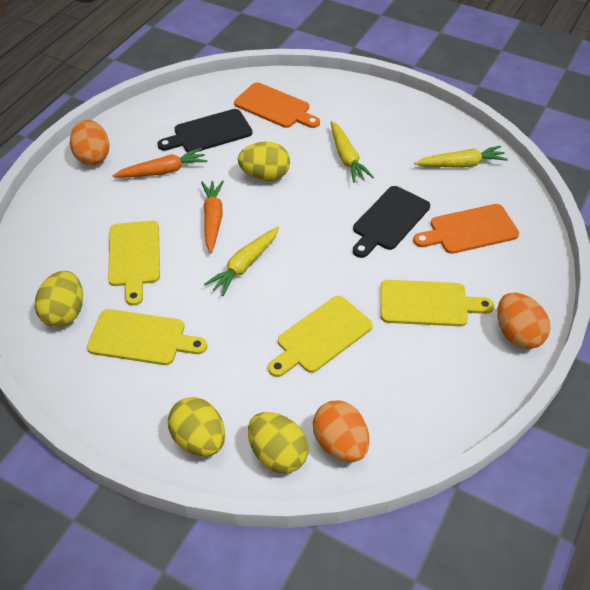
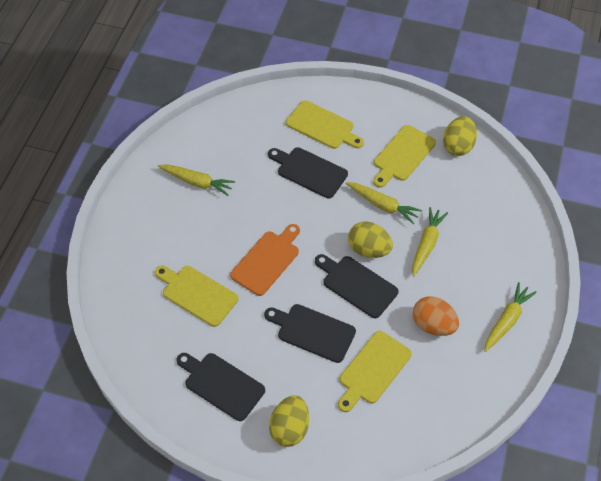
black cutting board: 2 -> 4
orange carrot: 2 -> 0
orange cutting board: 2 -> 1
orange egg: 3 -> 1
yellow carrot: 3 -> 4
yellow egg: 4 -> 3

